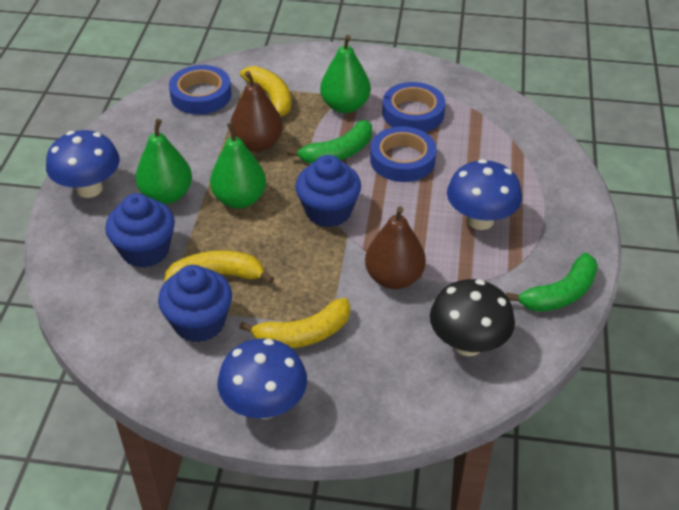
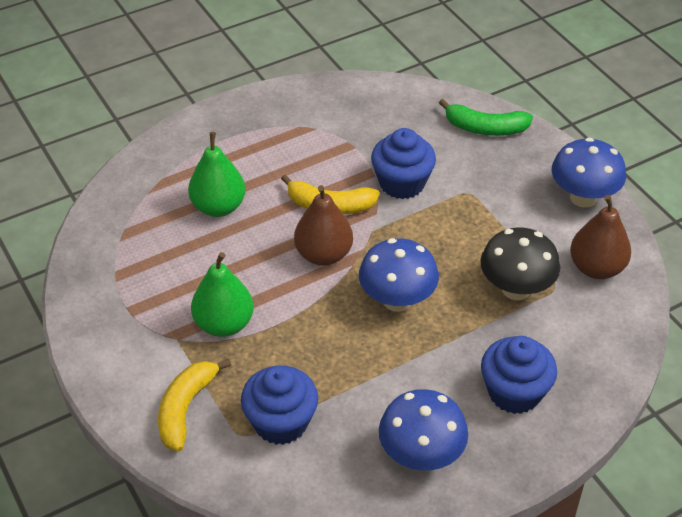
blue tape: 3 -> 0
green banana: 2 -> 1
green pear: 3 -> 2
yellow banana: 3 -> 2

